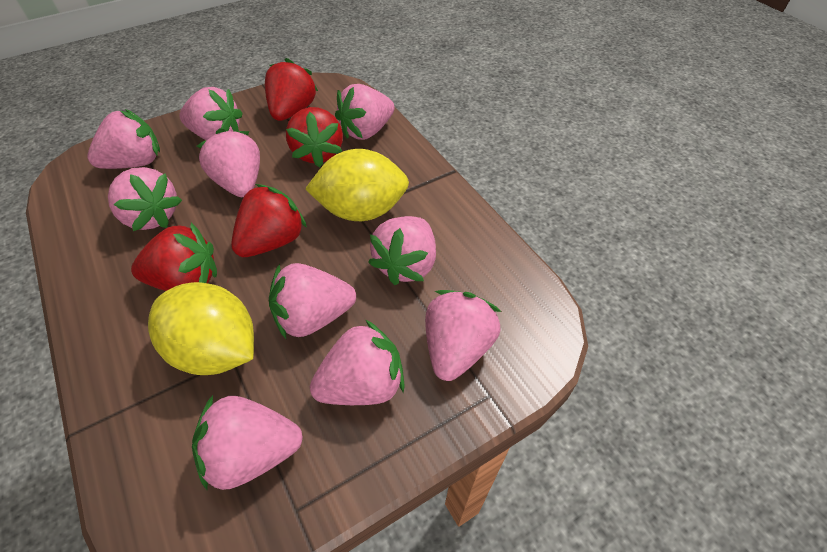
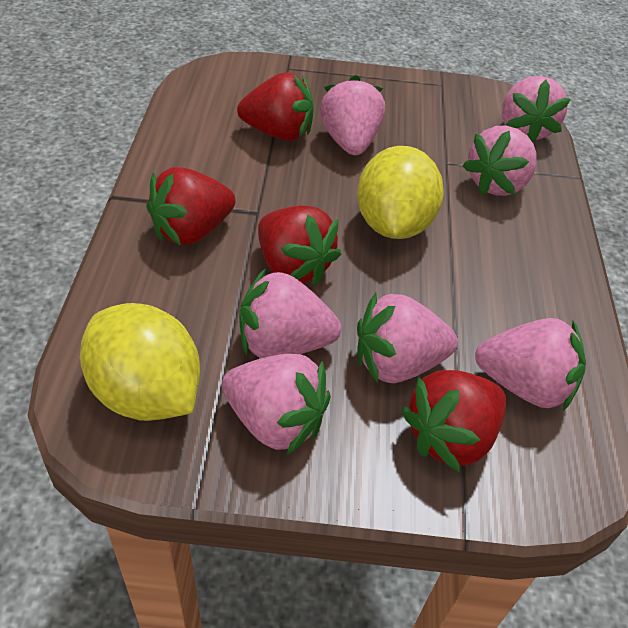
pink strawberry: 10 -> 7

